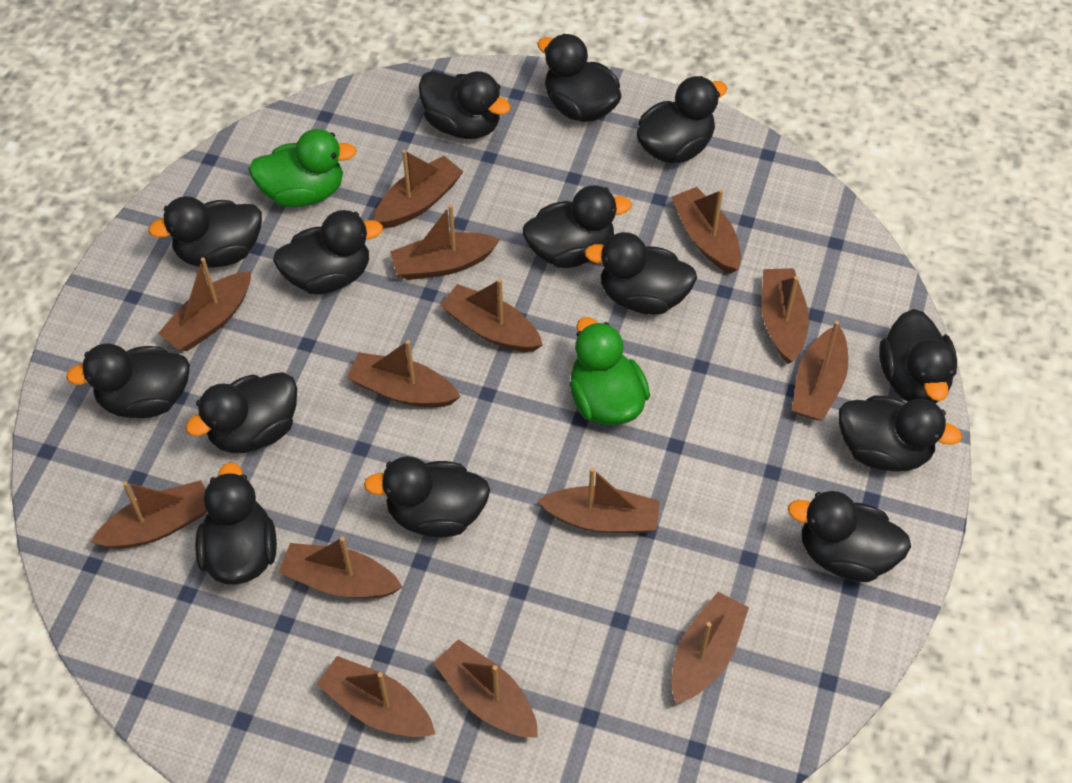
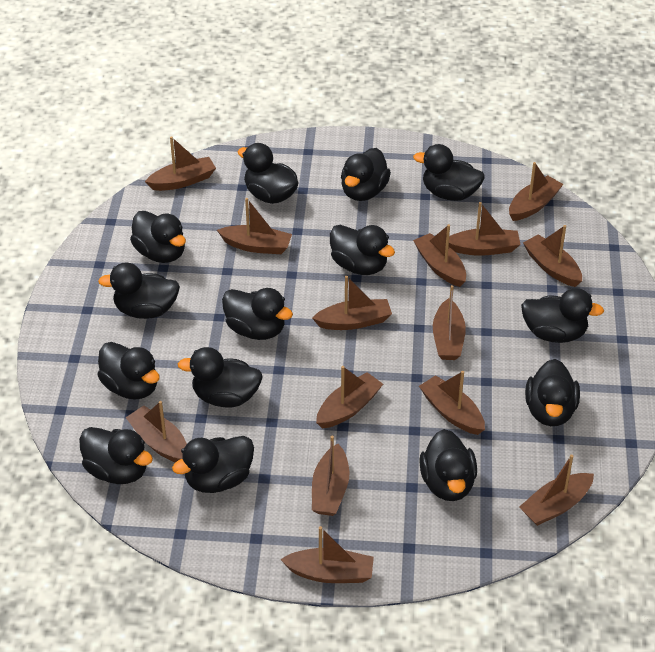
green duck: 2 -> 0

